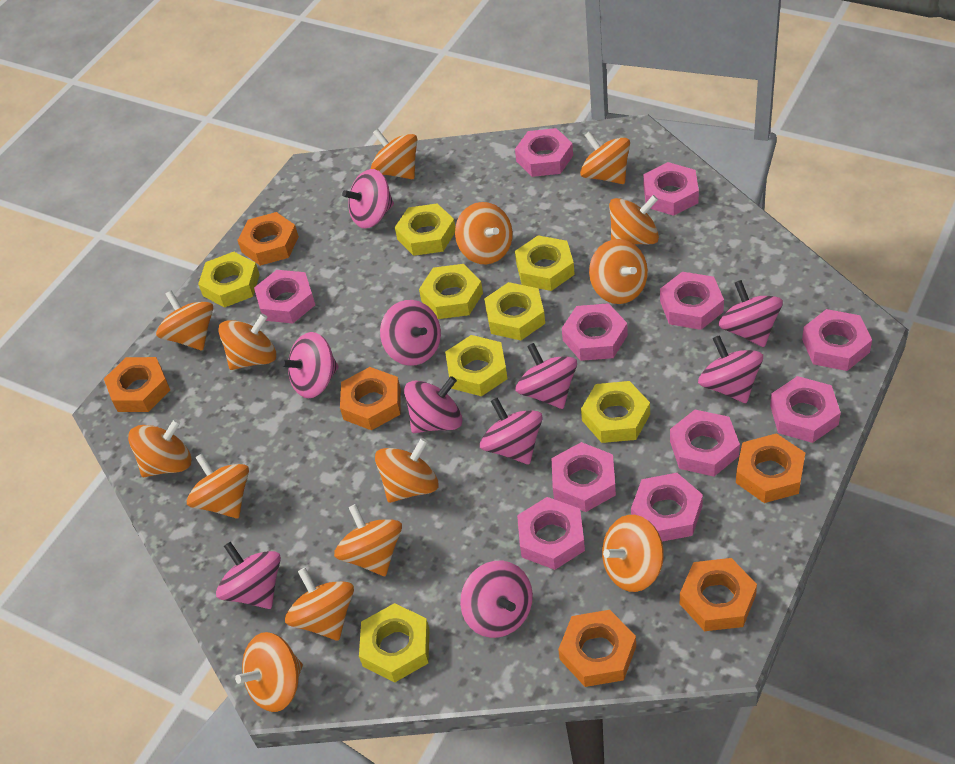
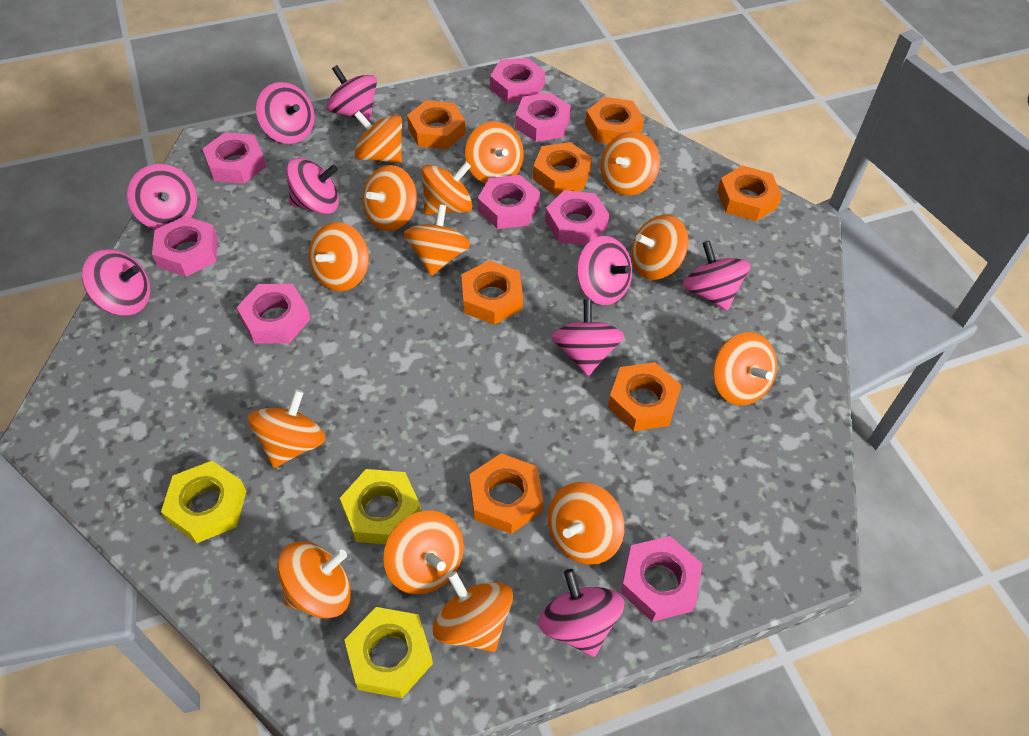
orange nut: 6 -> 7
pink nut: 11 -> 8
pink spinning top: 10 -> 9
yellow nut: 8 -> 3

